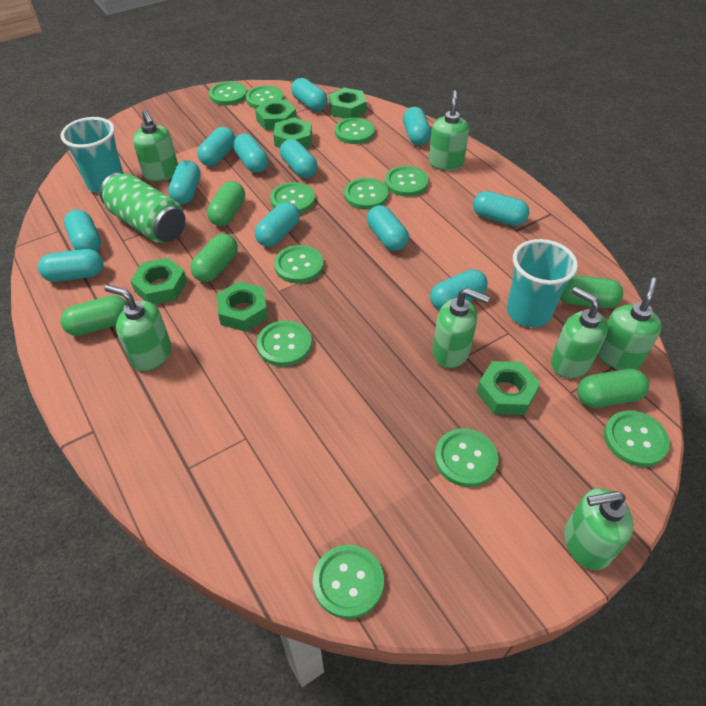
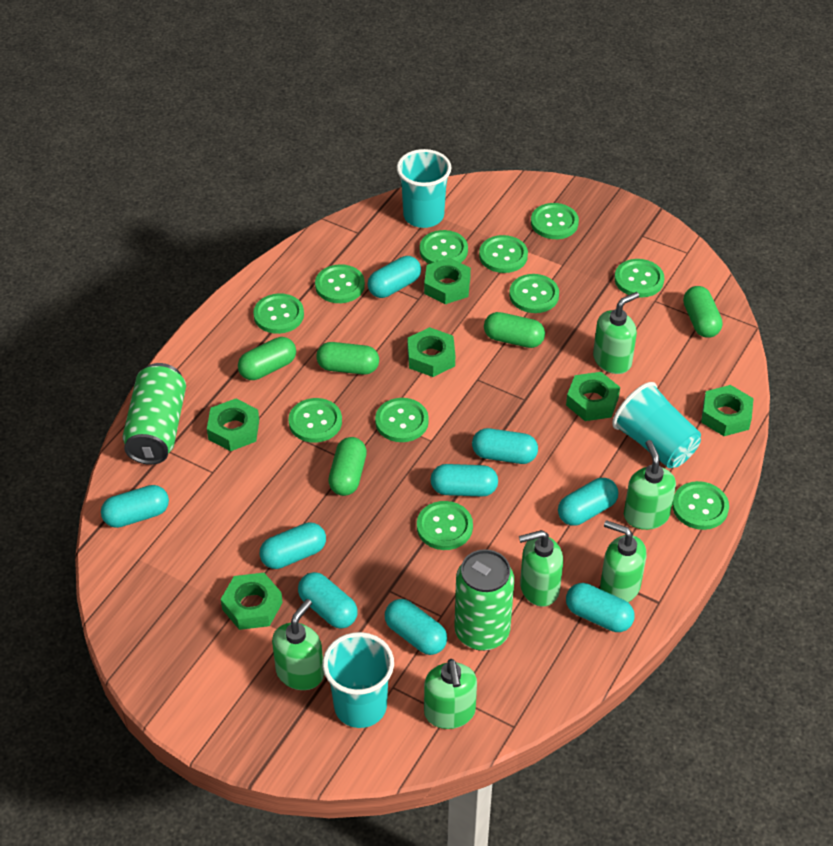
green can: 1 -> 2
green soap dispenser: 7 -> 6
turquoise capsule: 12 -> 9
turquoise cup: 2 -> 3

